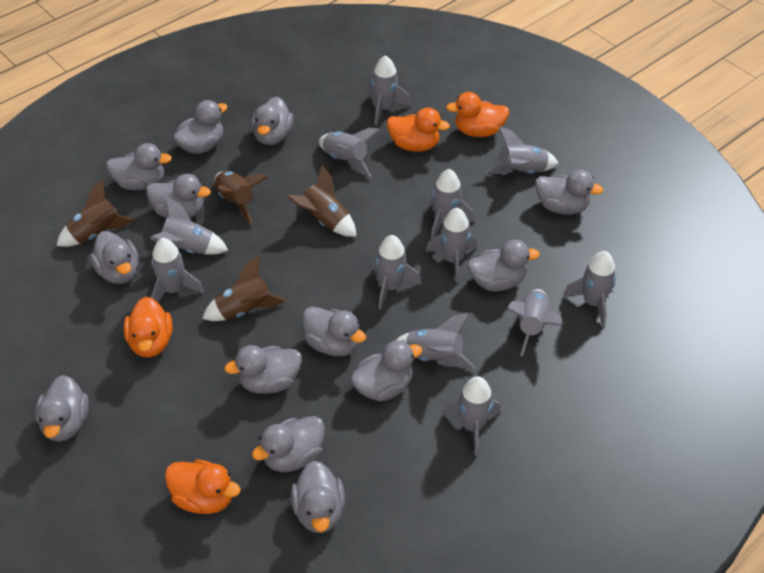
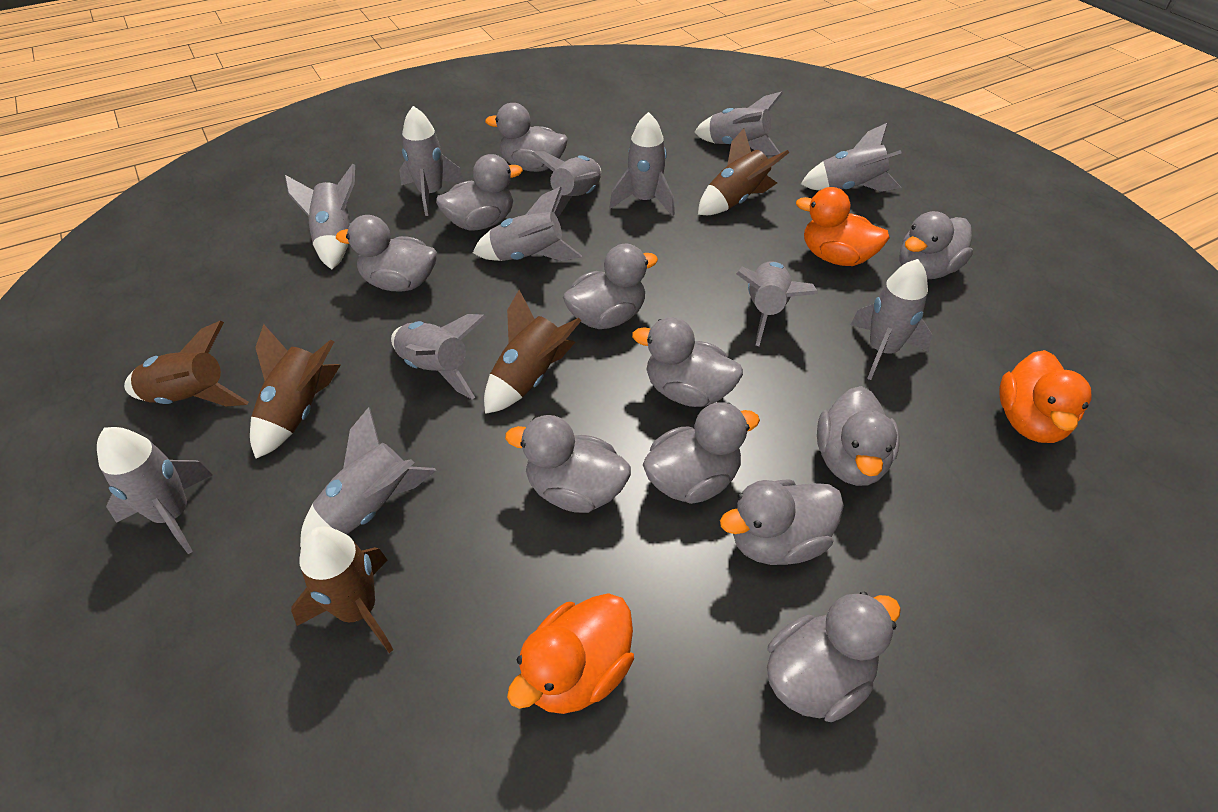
brown rocket: 4 -> 5
grey duck: 13 -> 11
orange duck: 4 -> 3

